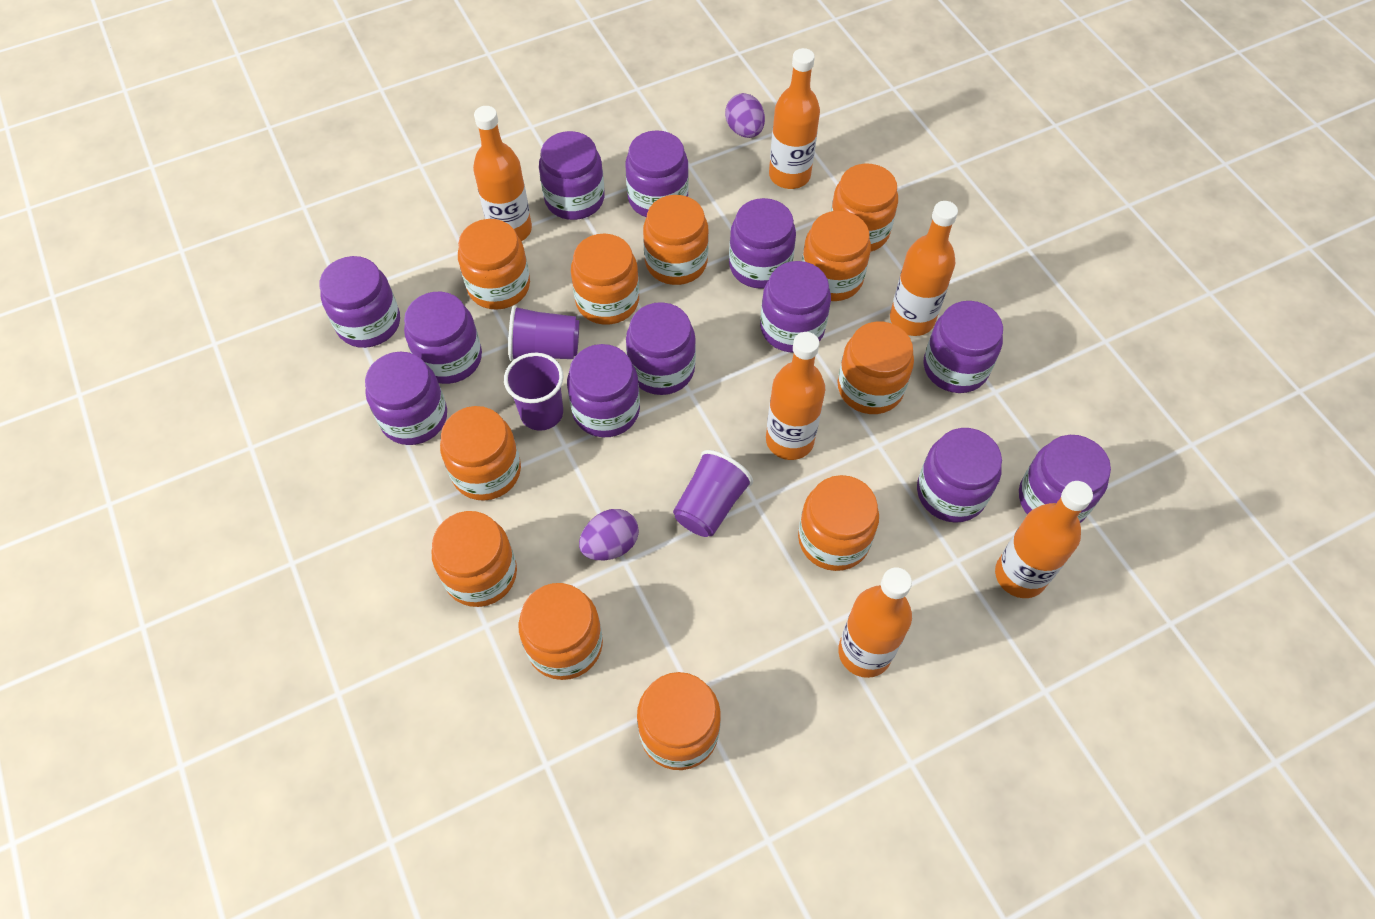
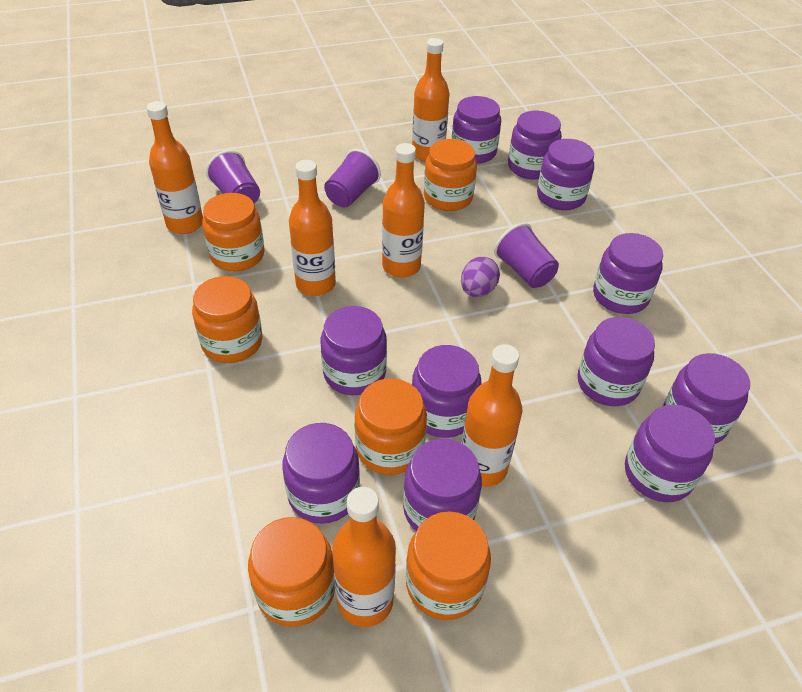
orange jar: 11 -> 6
purple egg: 2 -> 1
purple jar: 12 -> 11

